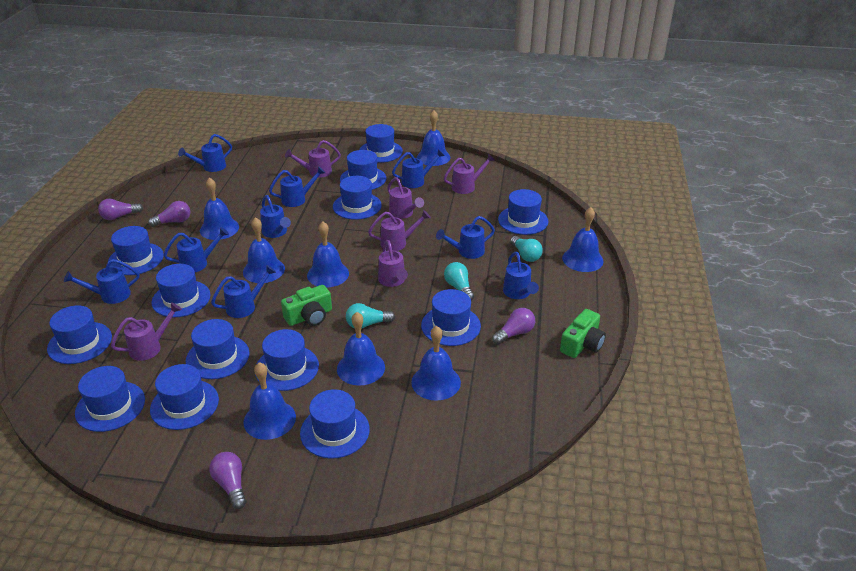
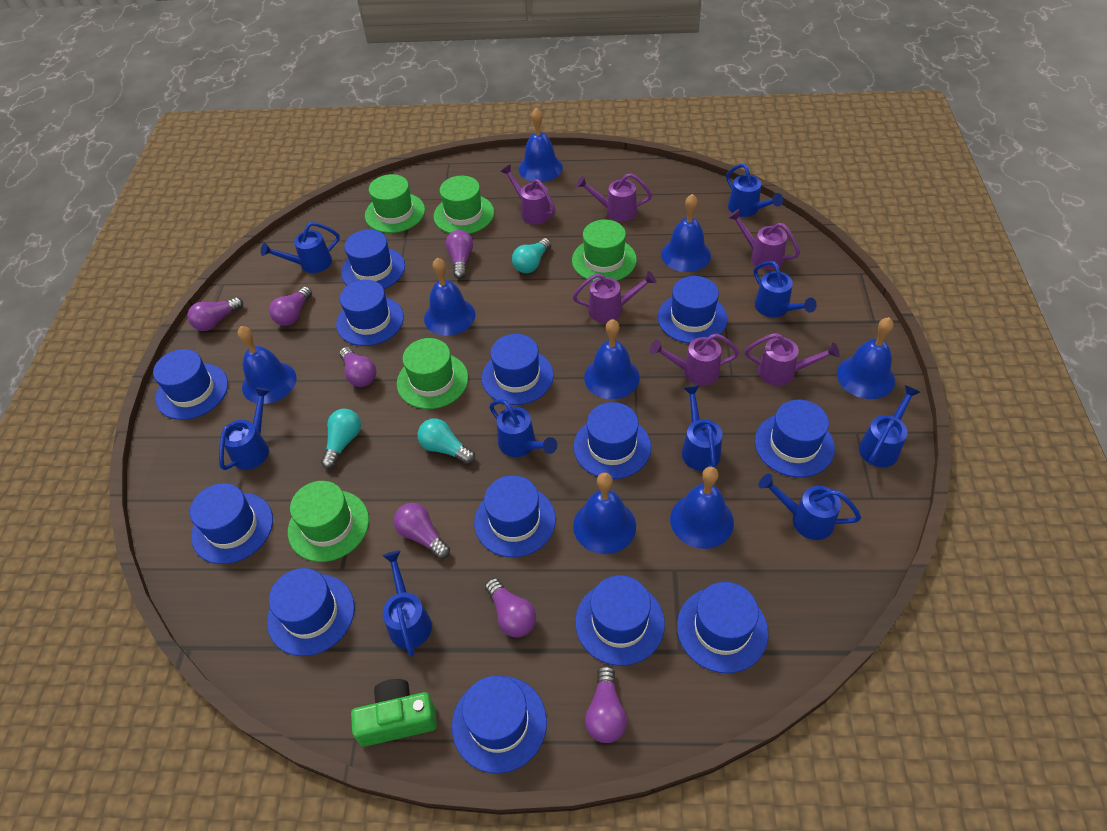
green camera: 2 -> 1
green hat: 0 -> 5
purple light bulb: 4 -> 7

